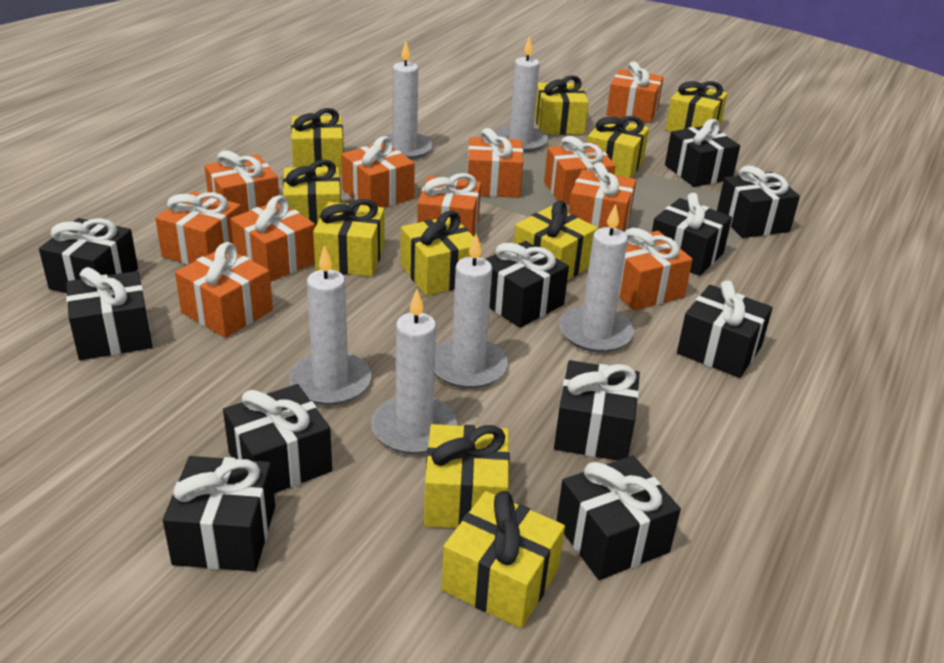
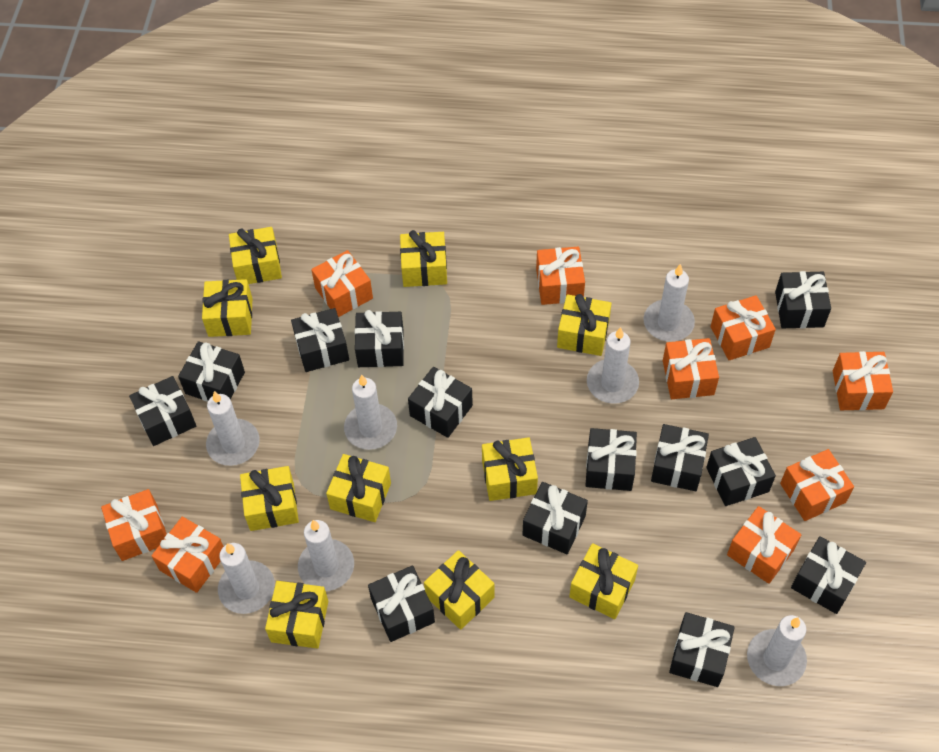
black gift: 11 -> 13
orange gift: 11 -> 9
white candle: 6 -> 7

